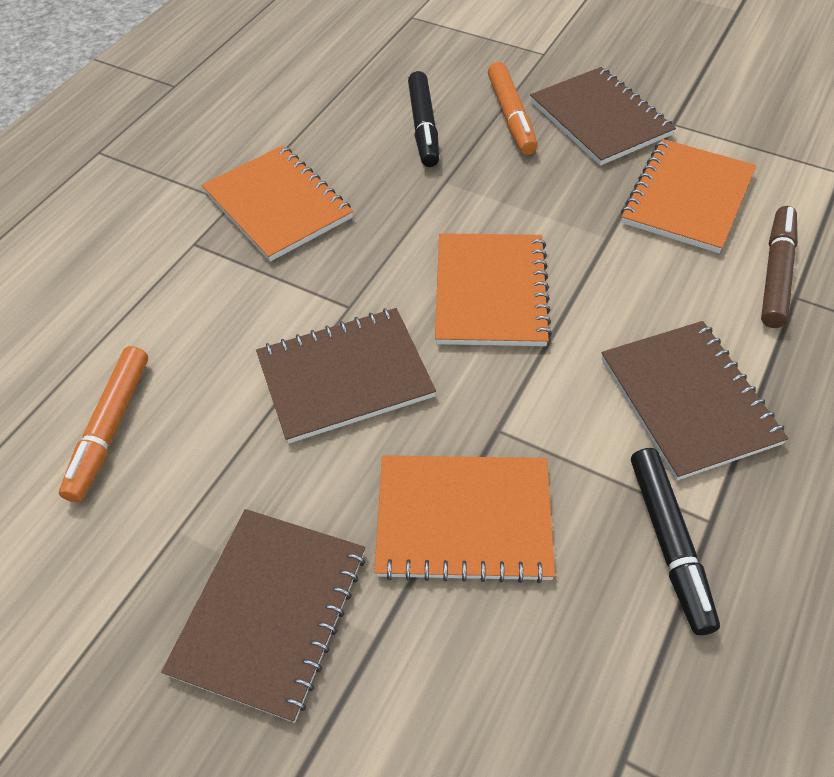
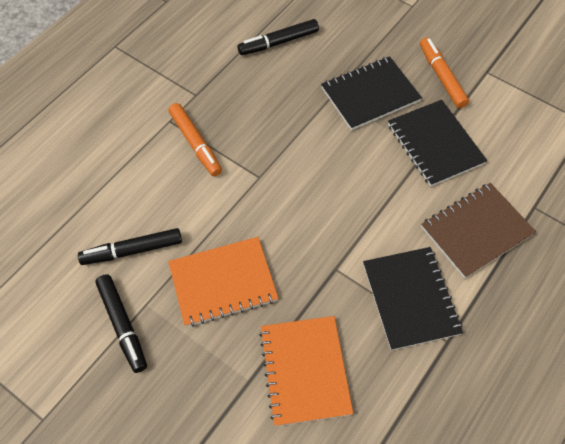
black marker: 2 -> 3
black notebook: 0 -> 3
brown marker: 1 -> 0
brown notebook: 4 -> 1
orange notebook: 4 -> 2

